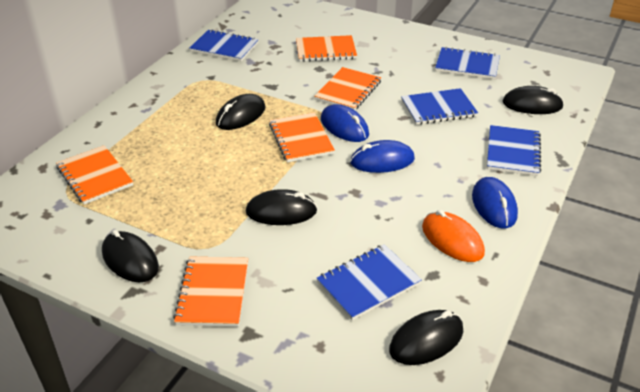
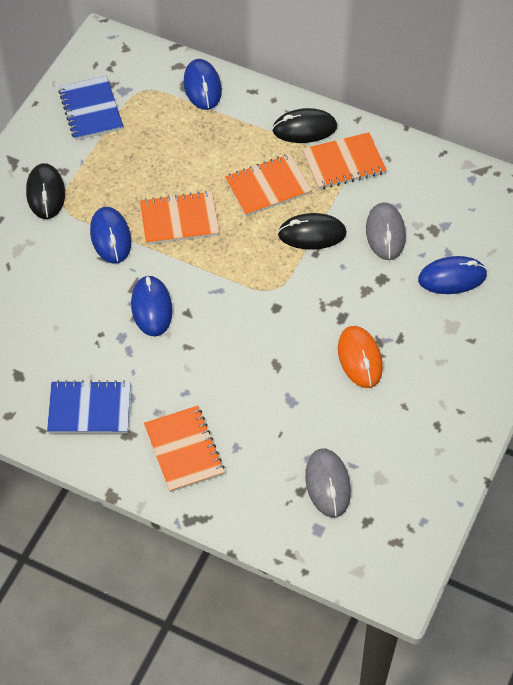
black mouse: 5 -> 3
blue mouse: 3 -> 4
blue notebook: 5 -> 2
grey mouse: 0 -> 2
orange notebook: 5 -> 4

